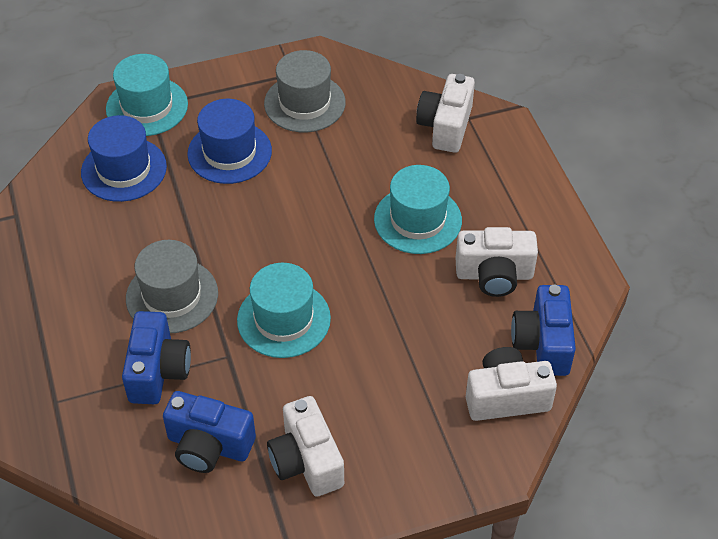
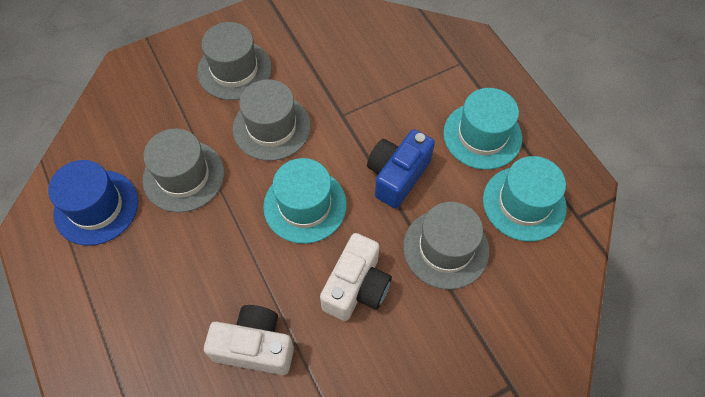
blue camera: 3 -> 1
blue hat: 2 -> 1
grey hat: 2 -> 4
white camera: 4 -> 2

